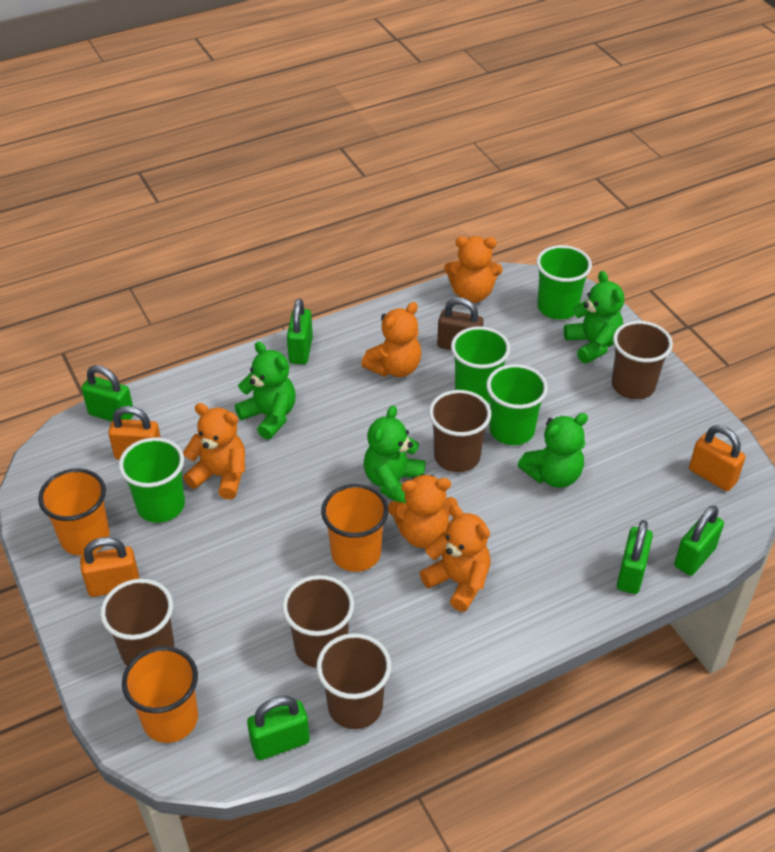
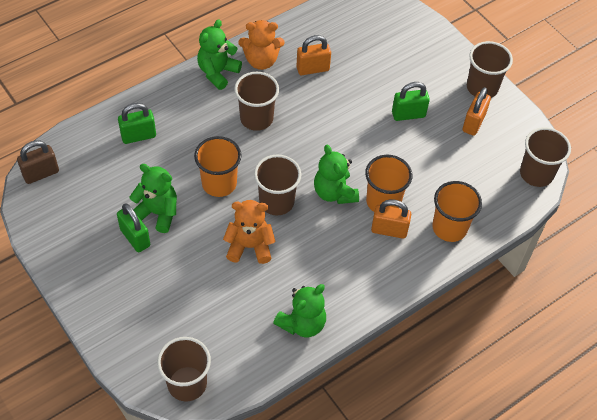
green cup: 4 -> 0
green padlock: 5 -> 3
orange teddy bear: 5 -> 2

